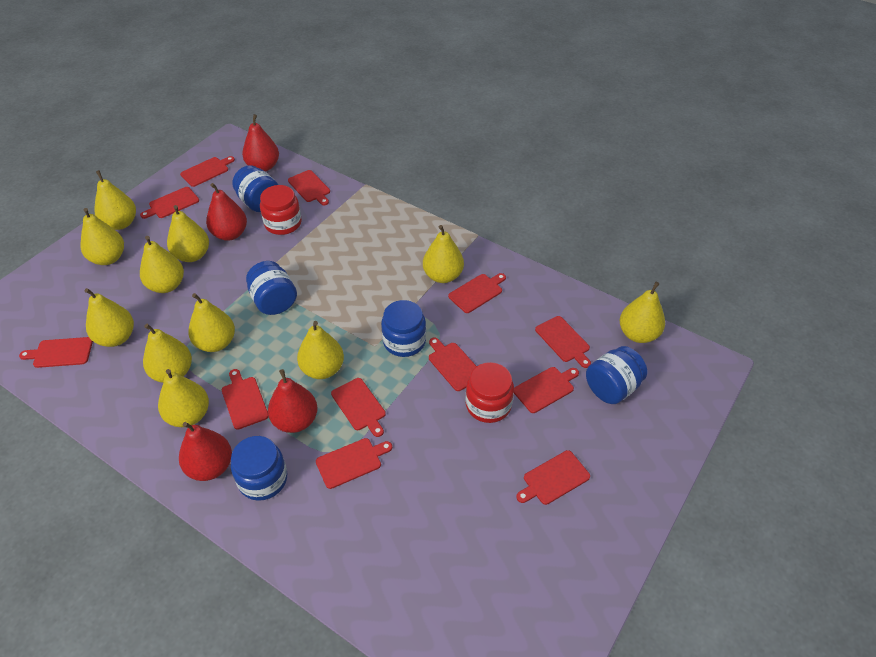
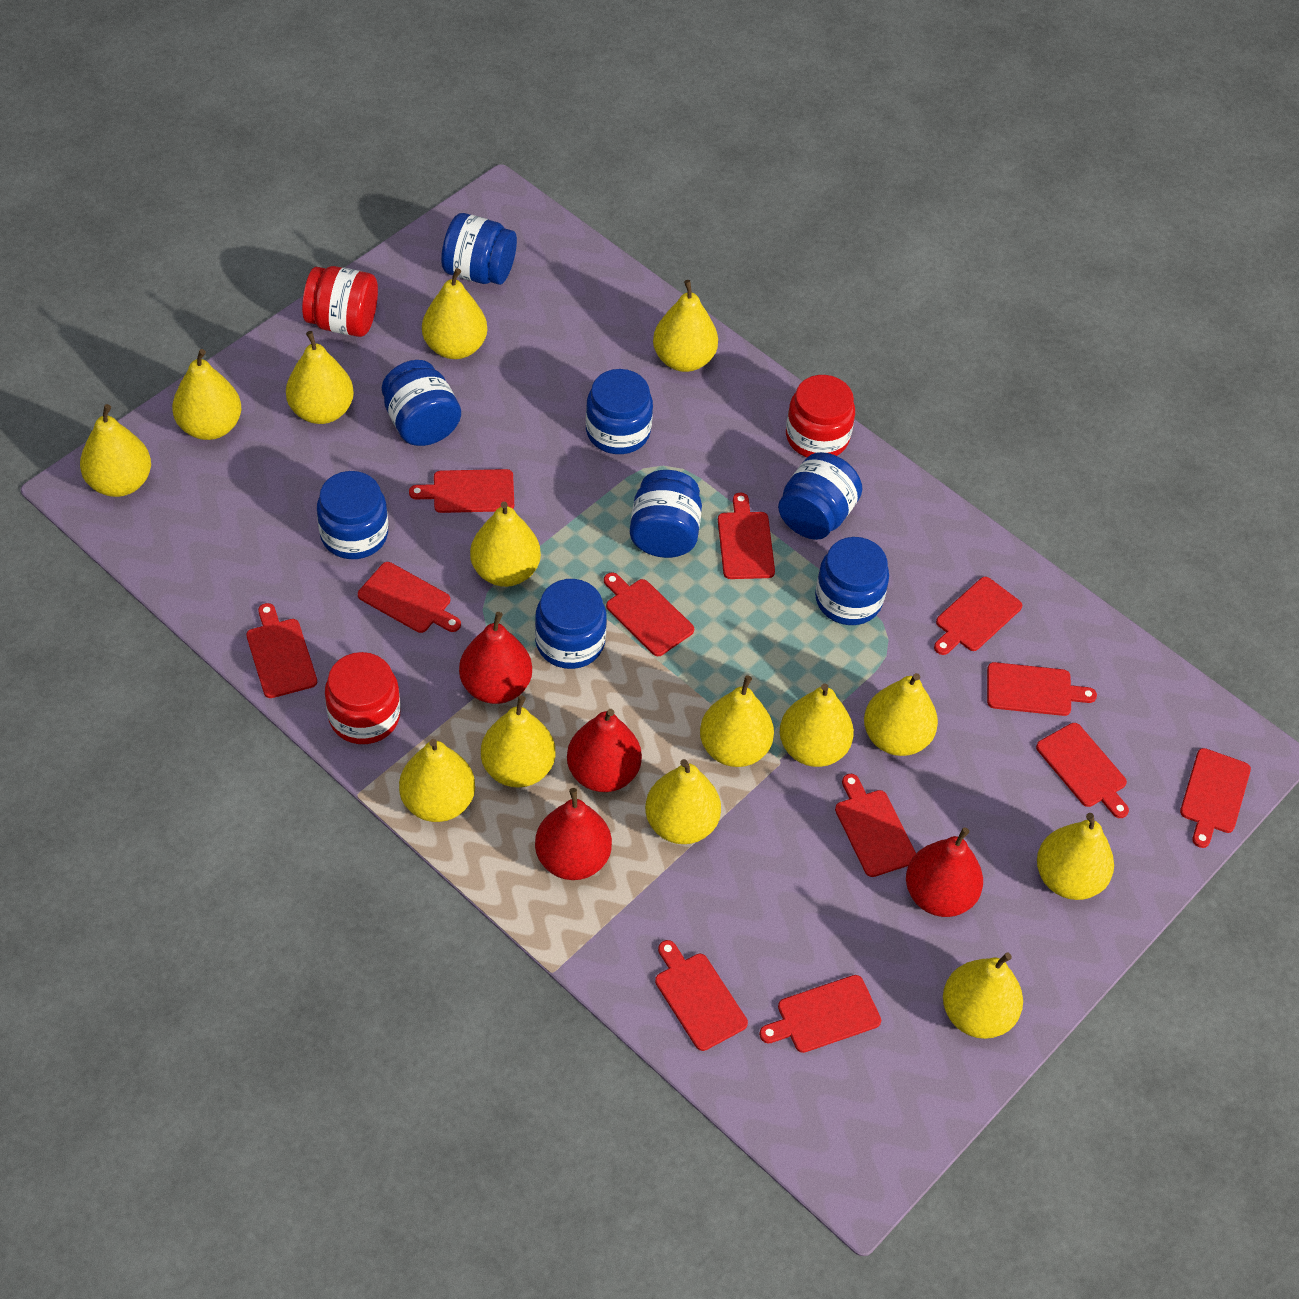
blue jar: 5 -> 8
red jar: 2 -> 3
yellow pear: 11 -> 14

